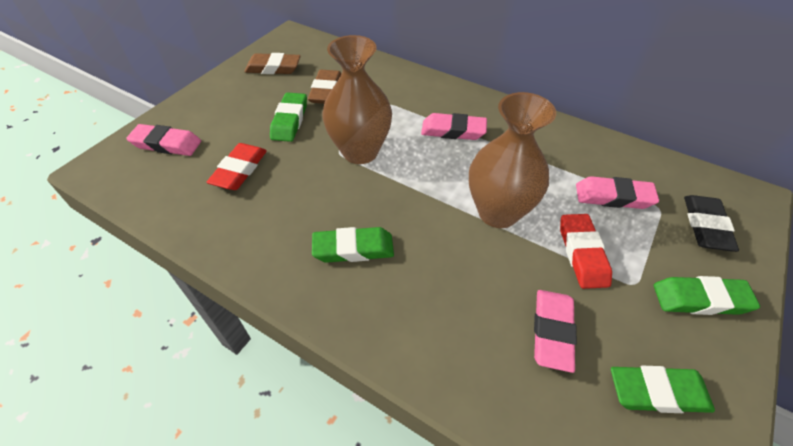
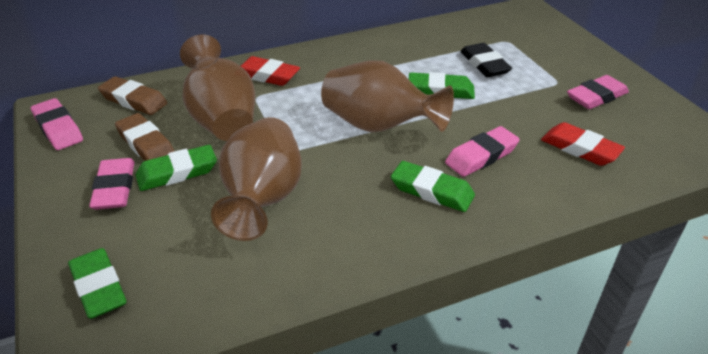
brown vase: 2 -> 3

